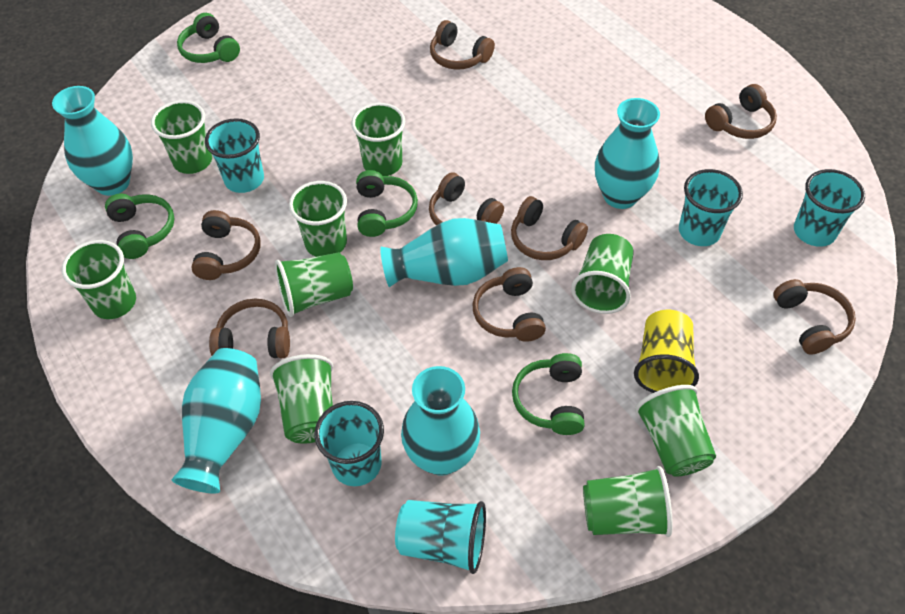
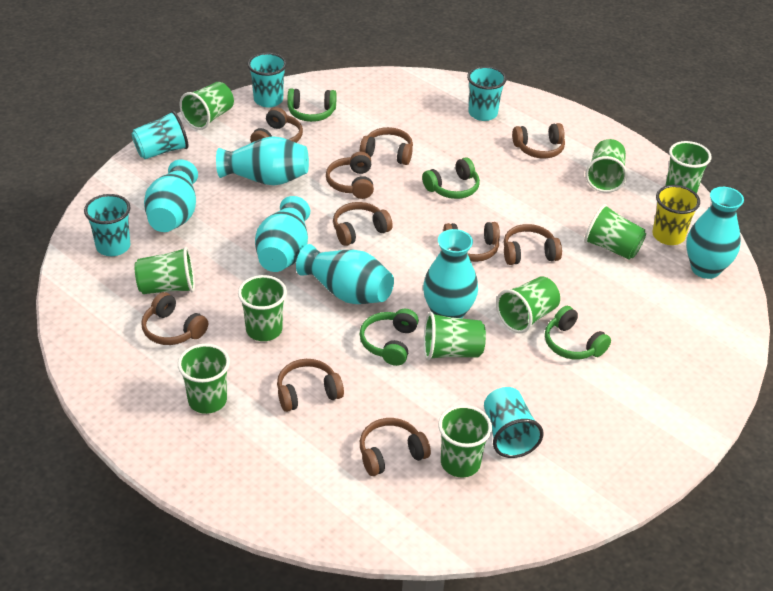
brown headphones: 8 -> 10
green cup: 9 -> 10
turquoise vase: 5 -> 6

